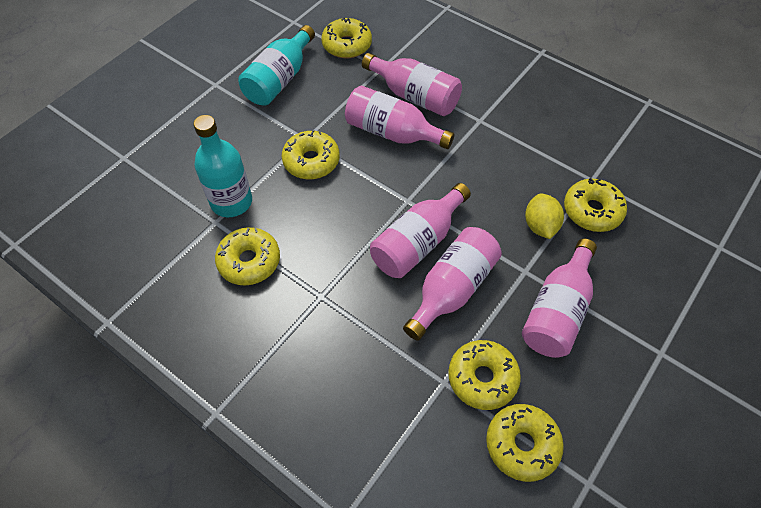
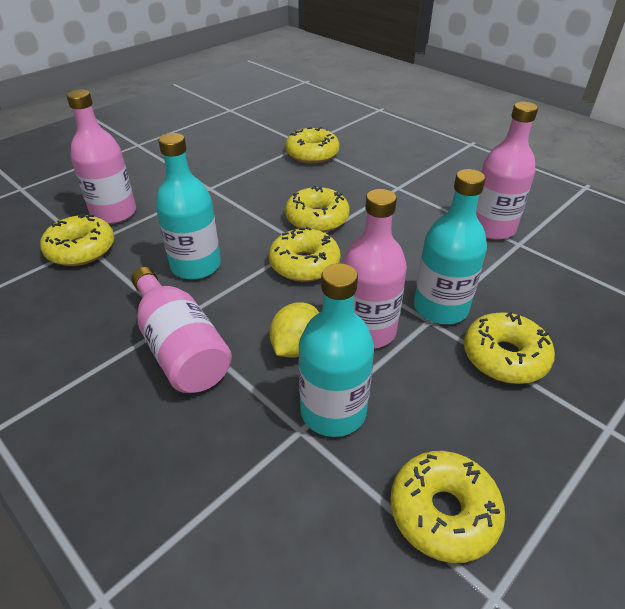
pink bottle: 5 -> 4
turquoise bottle: 2 -> 3

